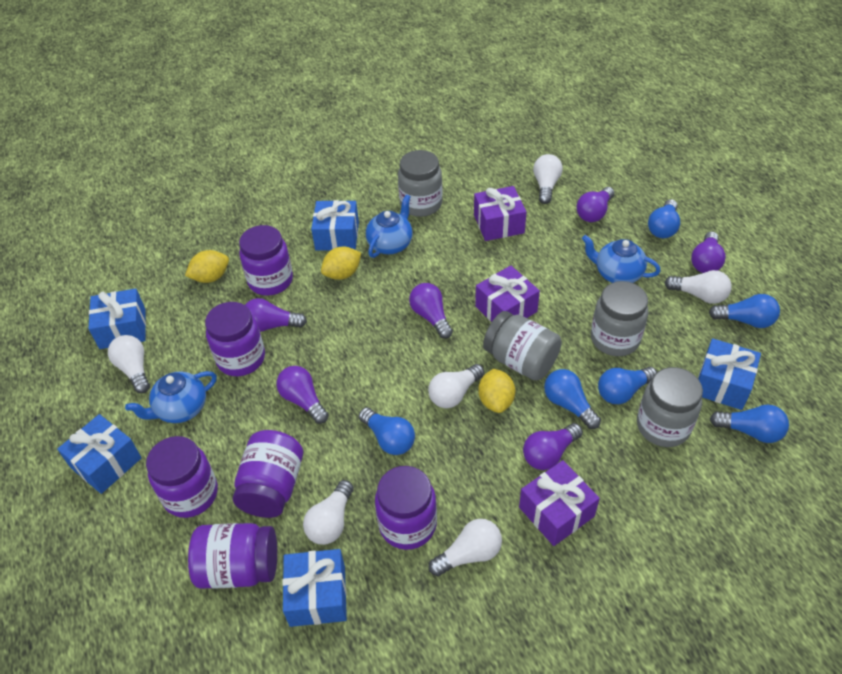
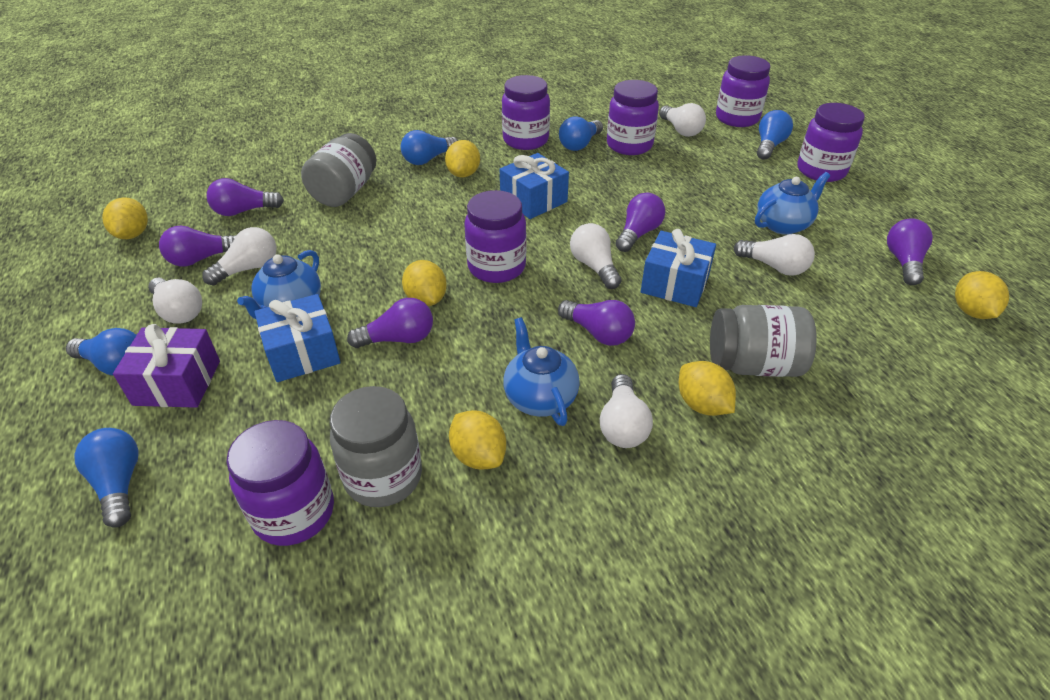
blue gift: 5 -> 3
blue light bulb: 6 -> 5
grey jar: 4 -> 3
purple gift: 3 -> 1
yellow lemon: 3 -> 6

